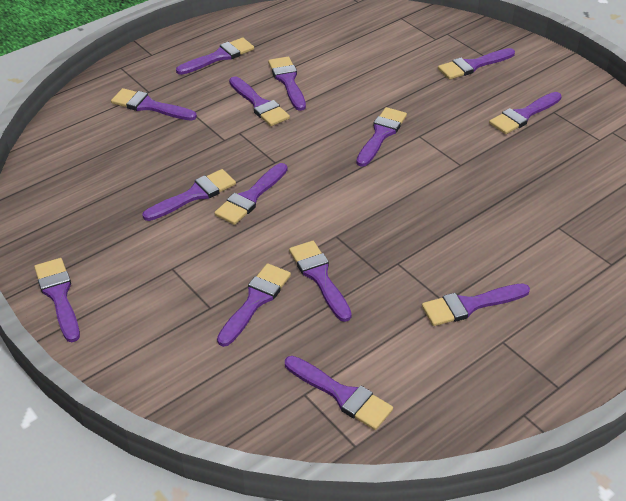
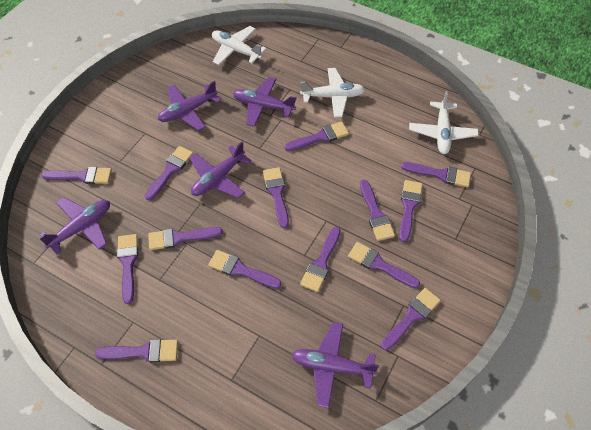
purple plane: 0 -> 5
white plane: 0 -> 3

